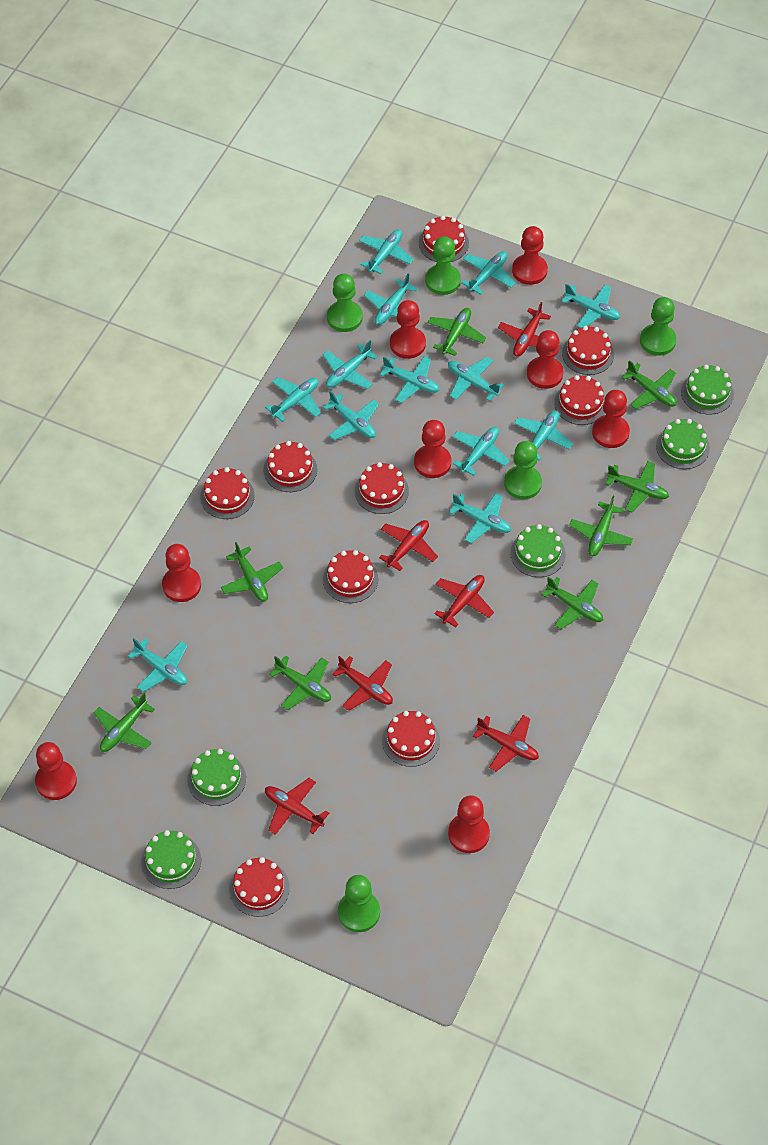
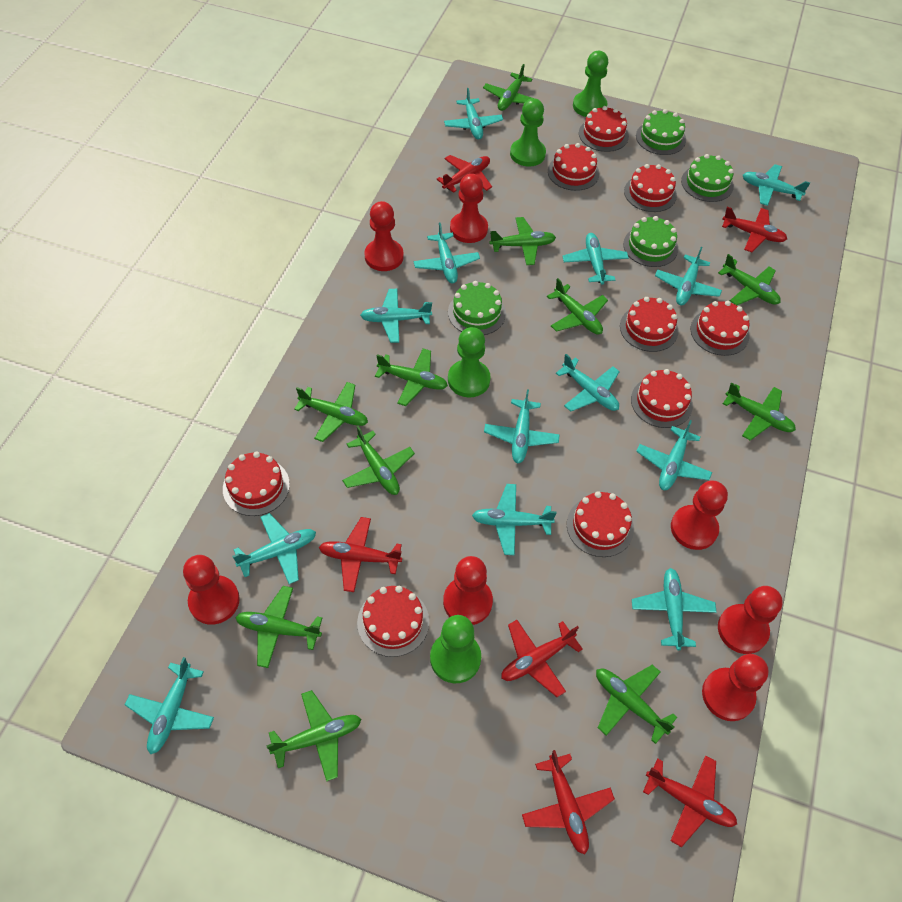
green cake: 5 -> 4
green pawn: 5 -> 4
green plane: 8 -> 11
red pawn: 8 -> 7

